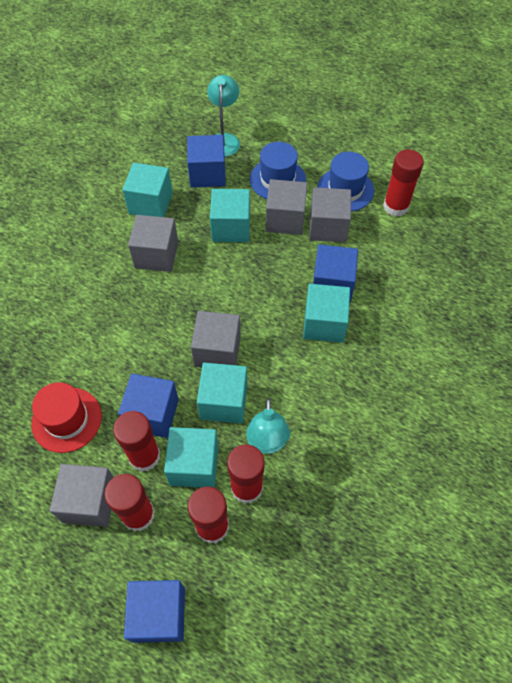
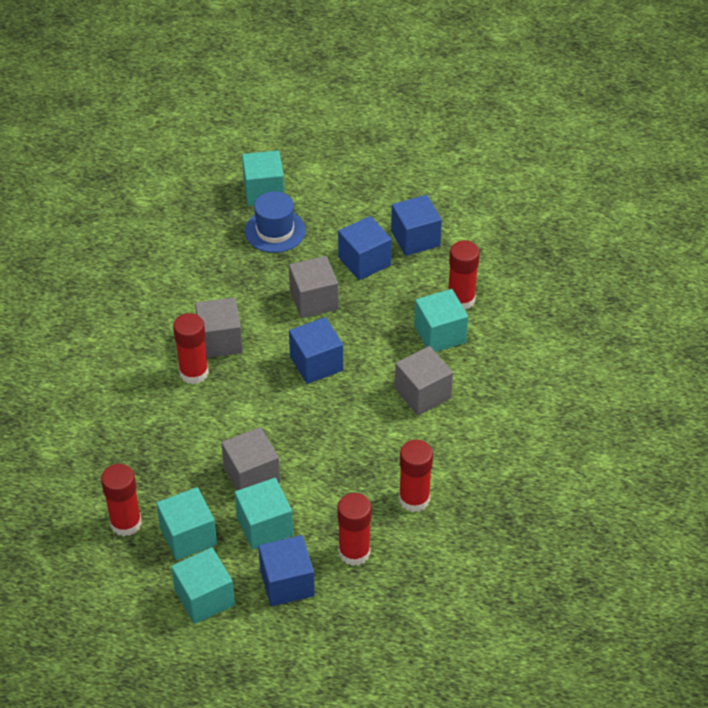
blue hat: 2 -> 1
grey cube: 5 -> 4
red hat: 1 -> 0
turquoise lamp: 2 -> 0

